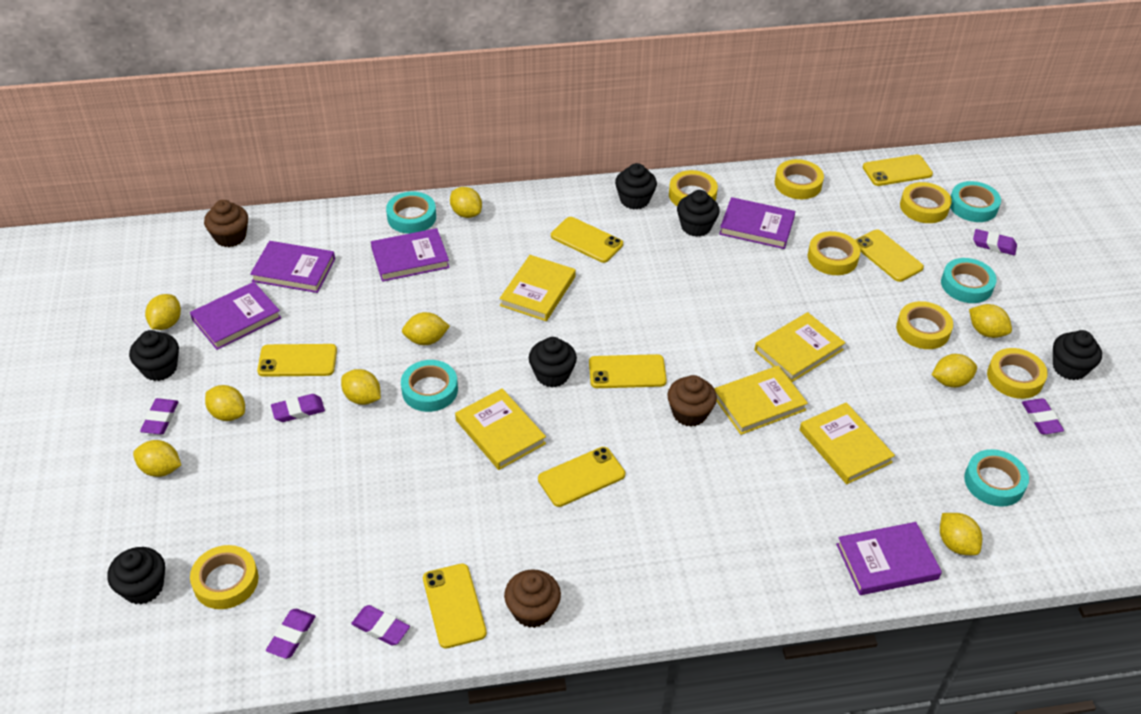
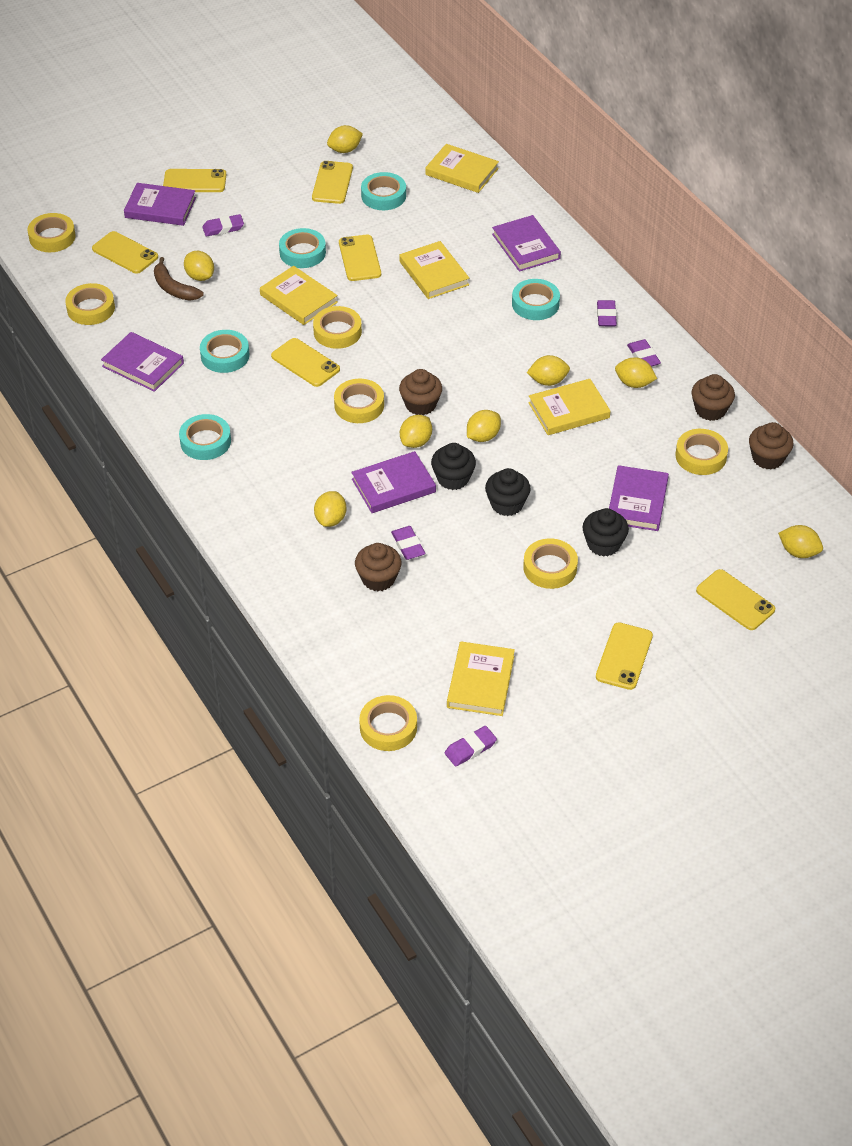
black cupcake: 6 -> 3
brown banana: 0 -> 1
brown cupcake: 3 -> 4
purple eraser: 6 -> 5
yellow lemon: 9 -> 8

